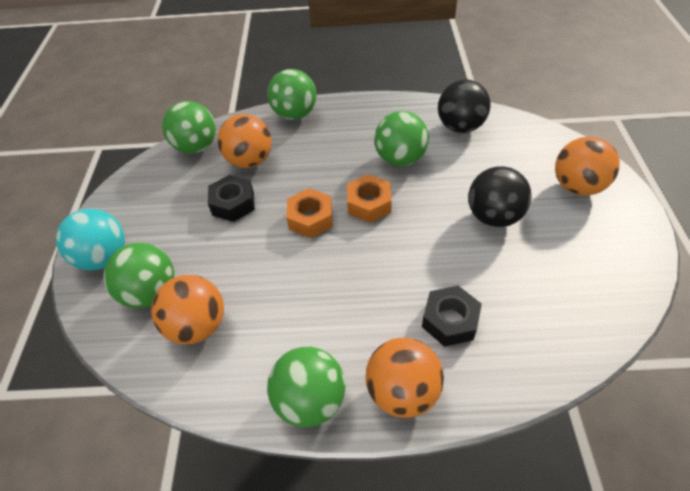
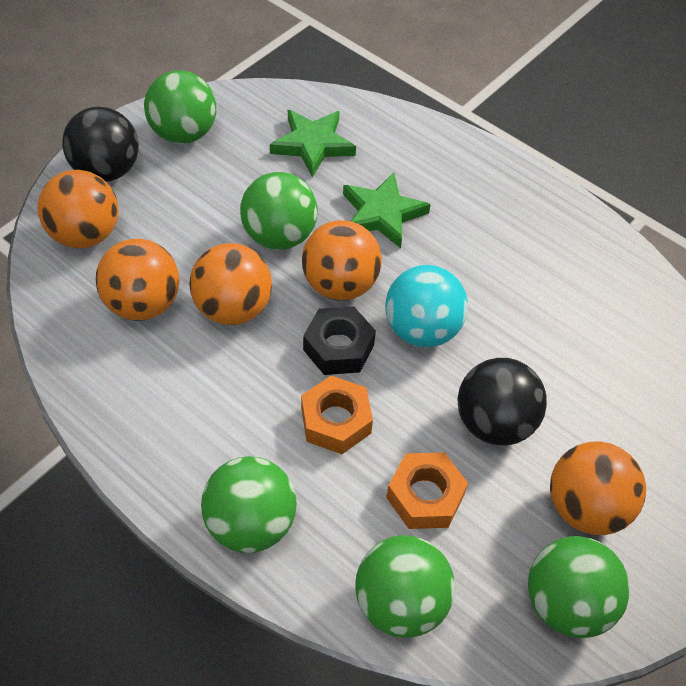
black nut: 2 -> 1
green star: 0 -> 2
orange ball: 4 -> 5

